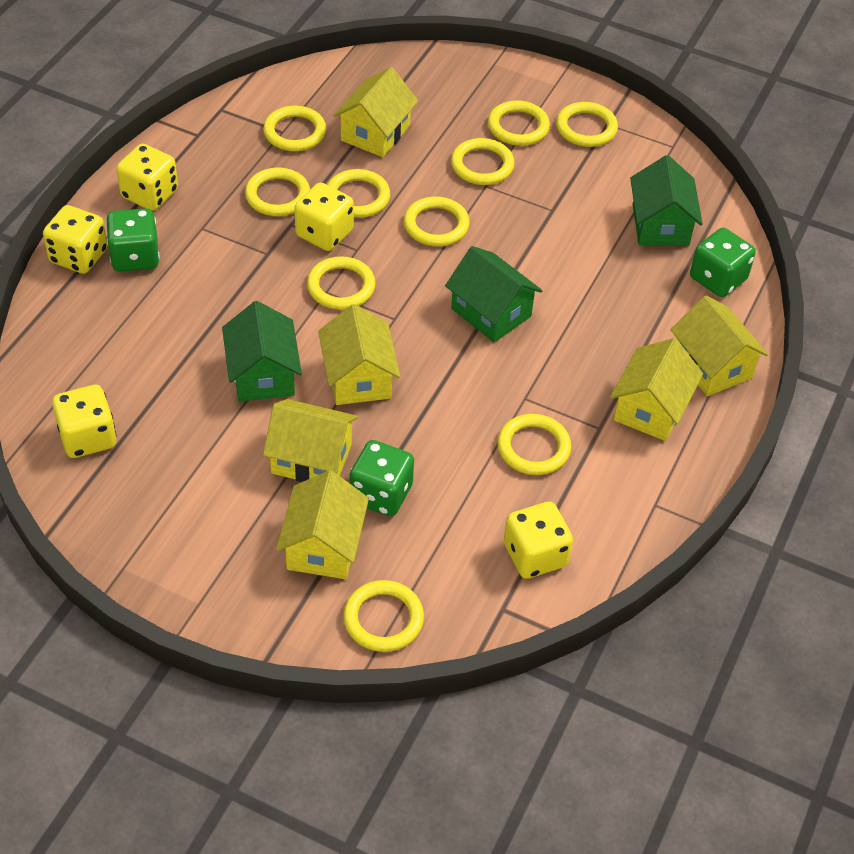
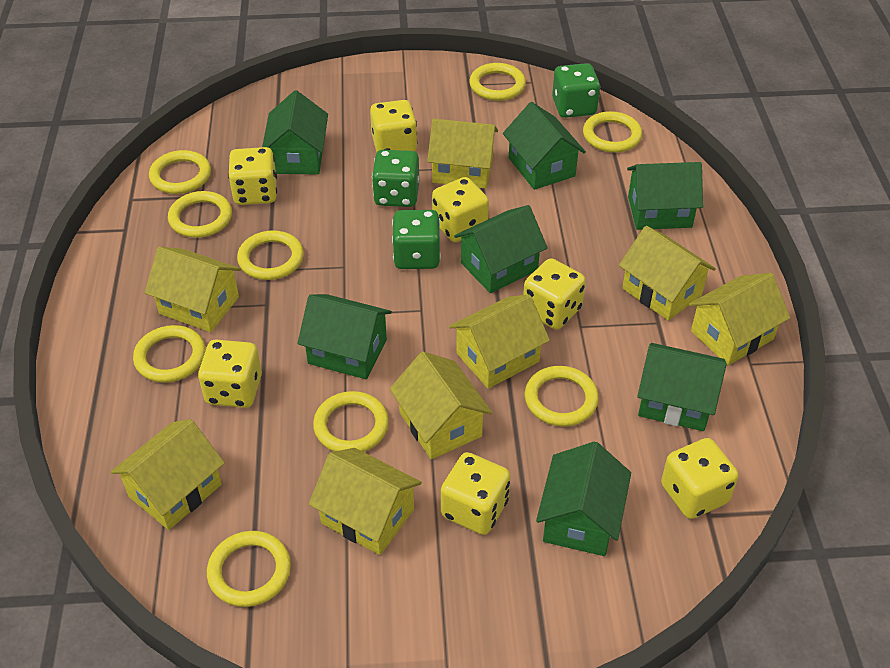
green house: 3 -> 7
yellow dice: 5 -> 7
yellow house: 6 -> 8
yellow ring: 10 -> 9

